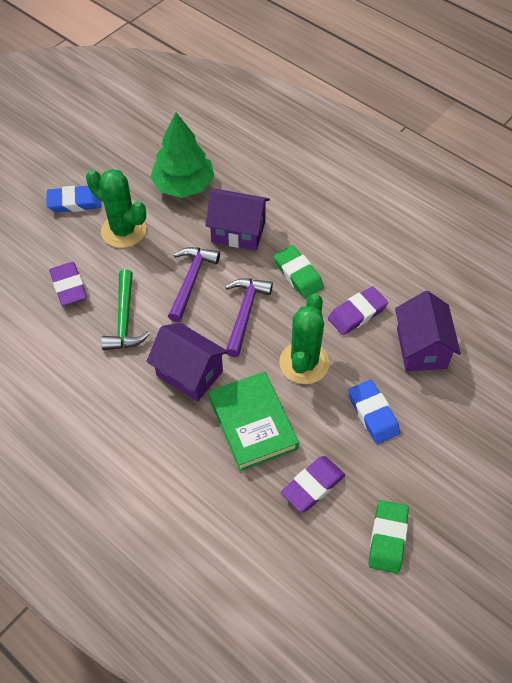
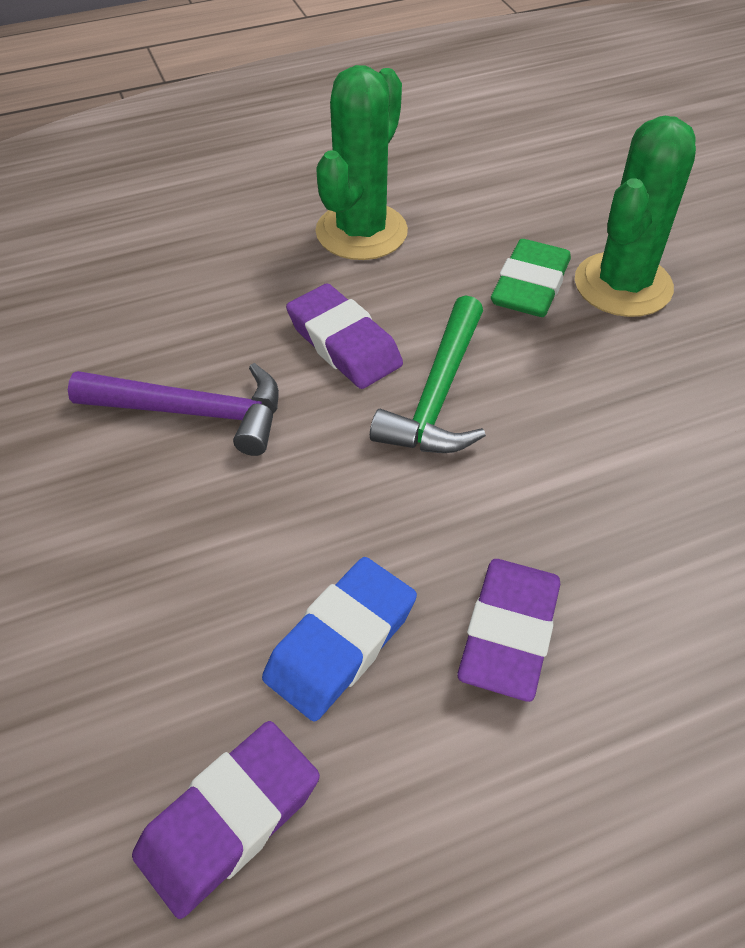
blue eraser: 2 -> 1
green book: 1 -> 0
green eraser: 2 -> 1
green tree: 1 -> 0
purple hammer: 2 -> 1
purple house: 3 -> 0

